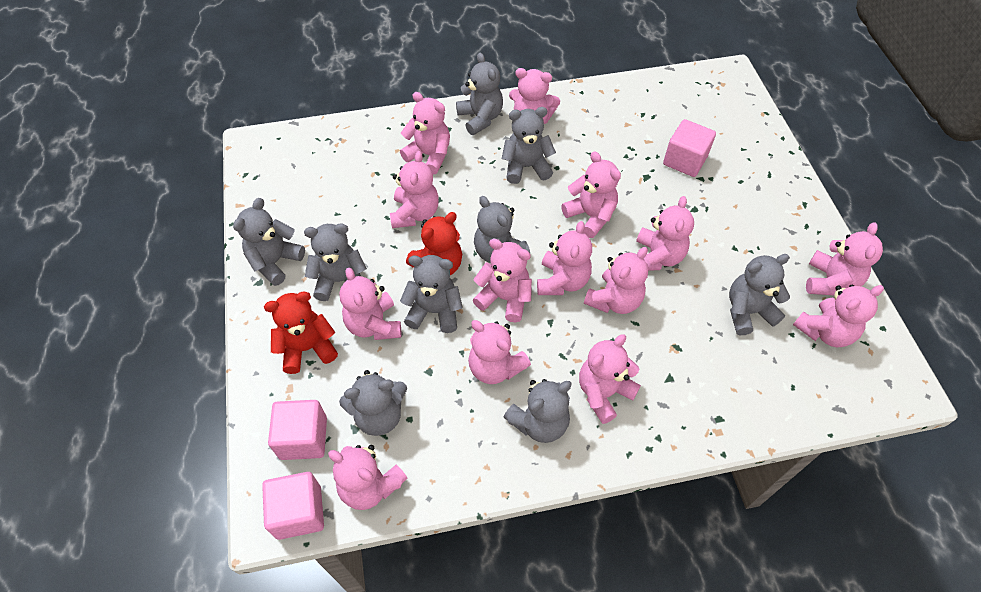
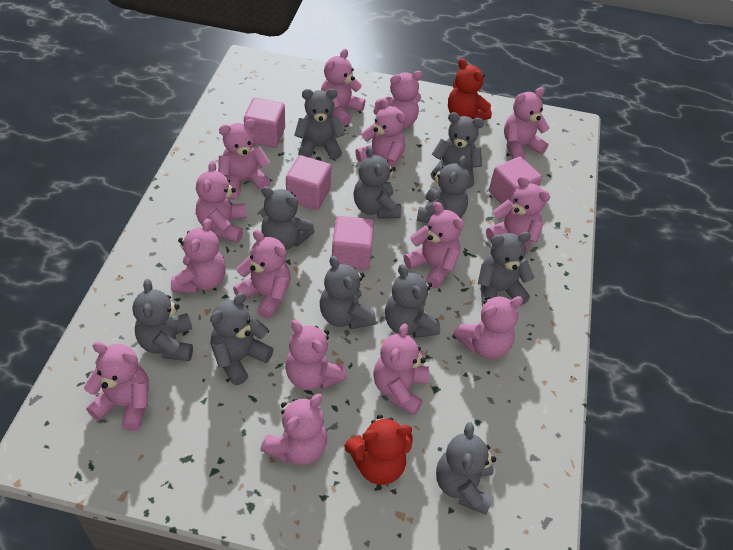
grey teddy bear: 9 -> 11
pink cube: 3 -> 4
pink teddy bear: 14 -> 15

